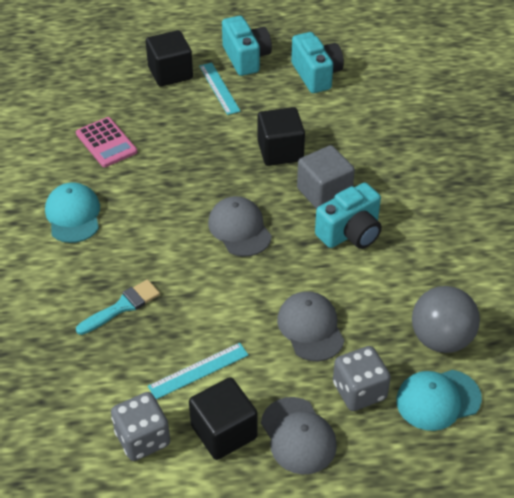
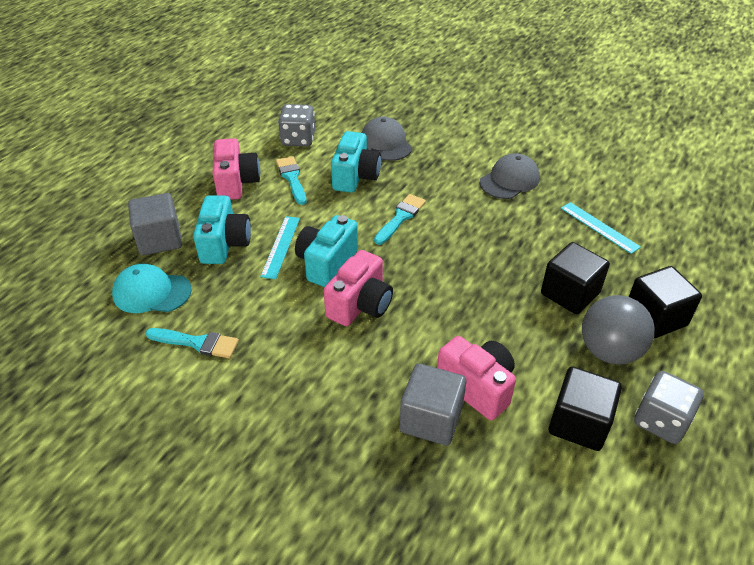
grey cap: 3 -> 2
grey cube: 1 -> 2
pink calculator: 1 -> 0
pink camera: 0 -> 3
turquoise brush: 1 -> 3
turquoise cap: 2 -> 1

